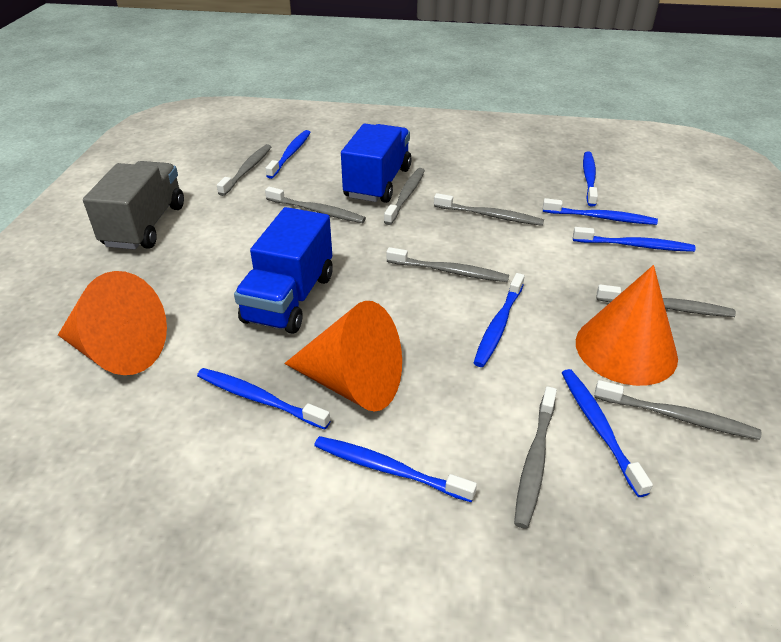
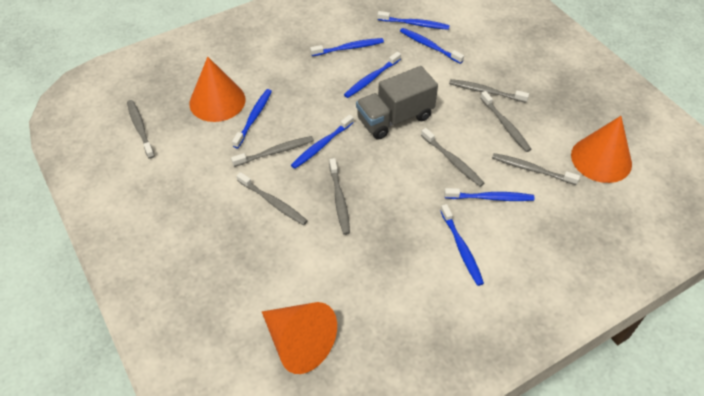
blue truck: 2 -> 0

